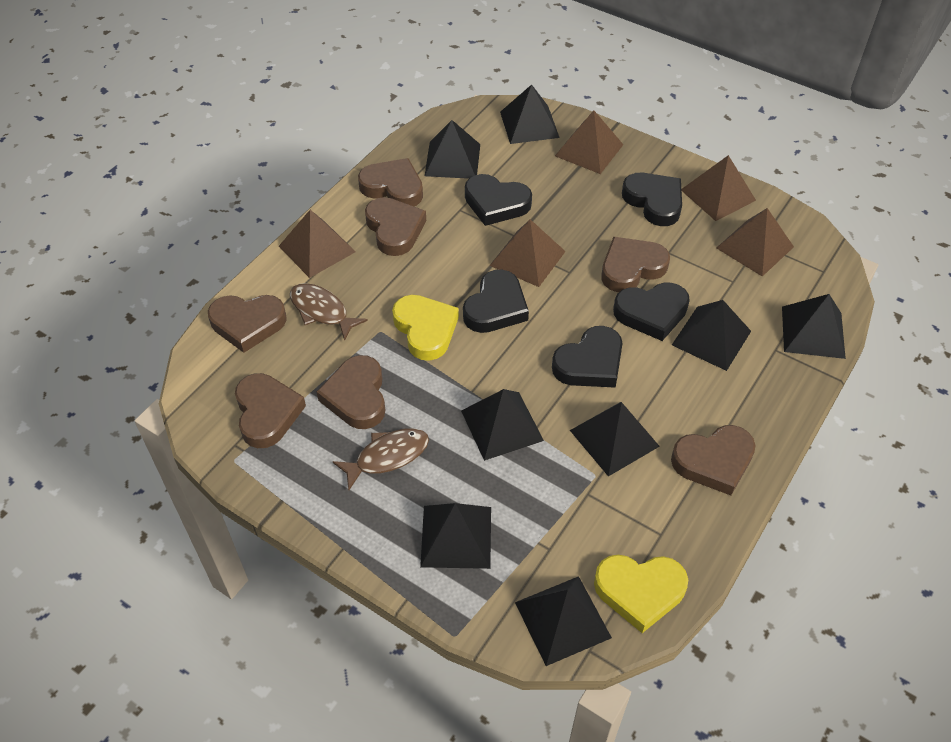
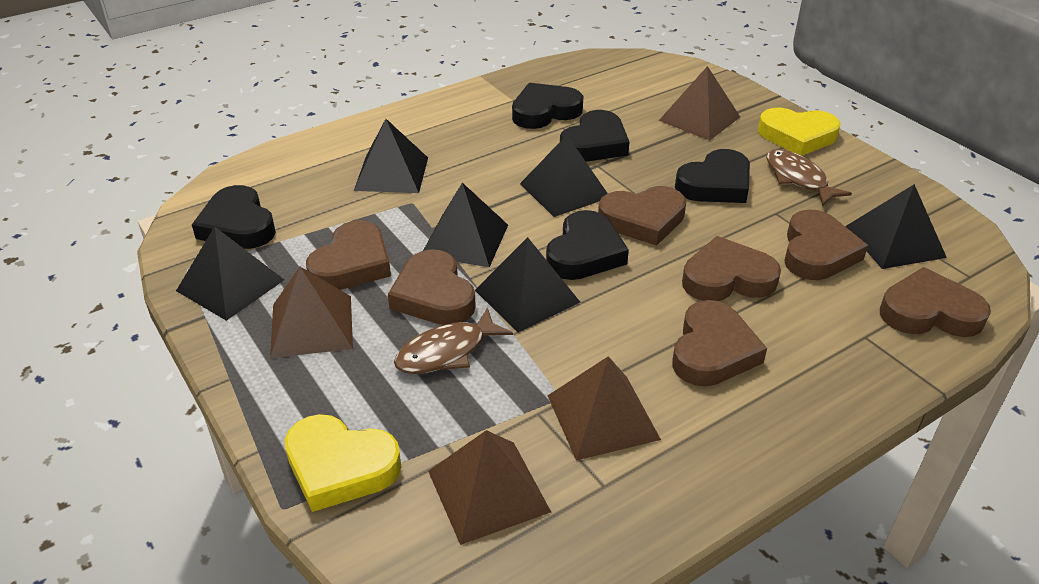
black pyramid: 8 -> 6
brown pyramid: 5 -> 4

